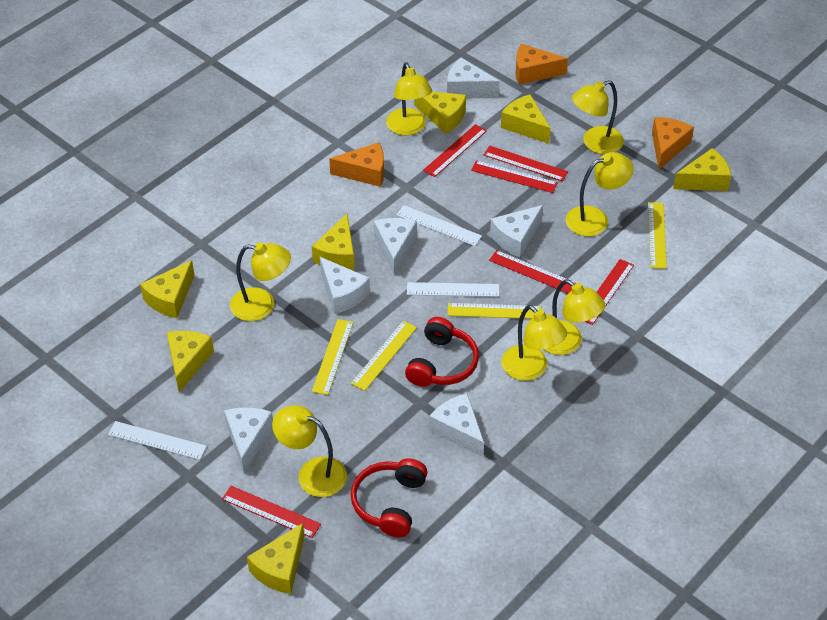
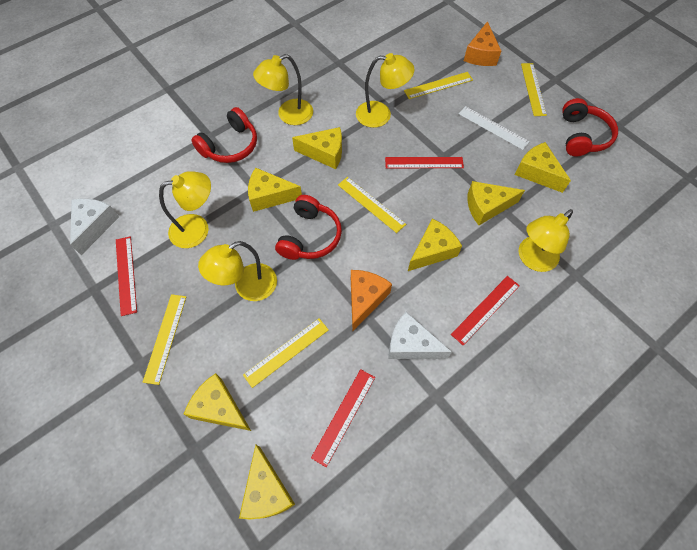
orange cheese: 3 -> 2
red headphones: 2 -> 3
red ruler: 6 -> 4
white cheese: 6 -> 2
white ruler: 3 -> 1
yellow lamp: 7 -> 5
yellow ruler: 4 -> 5

